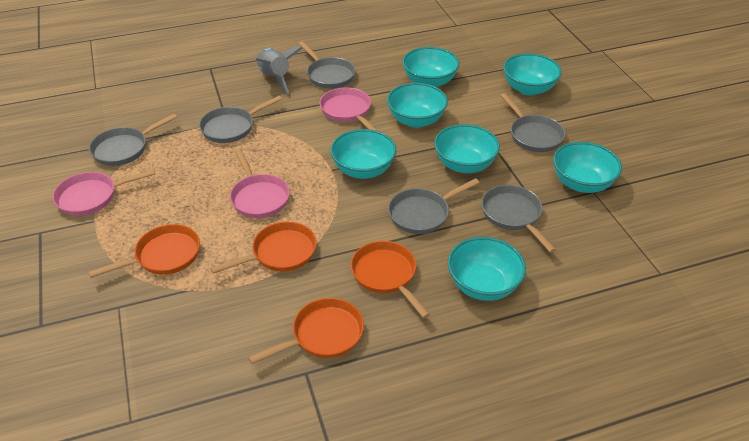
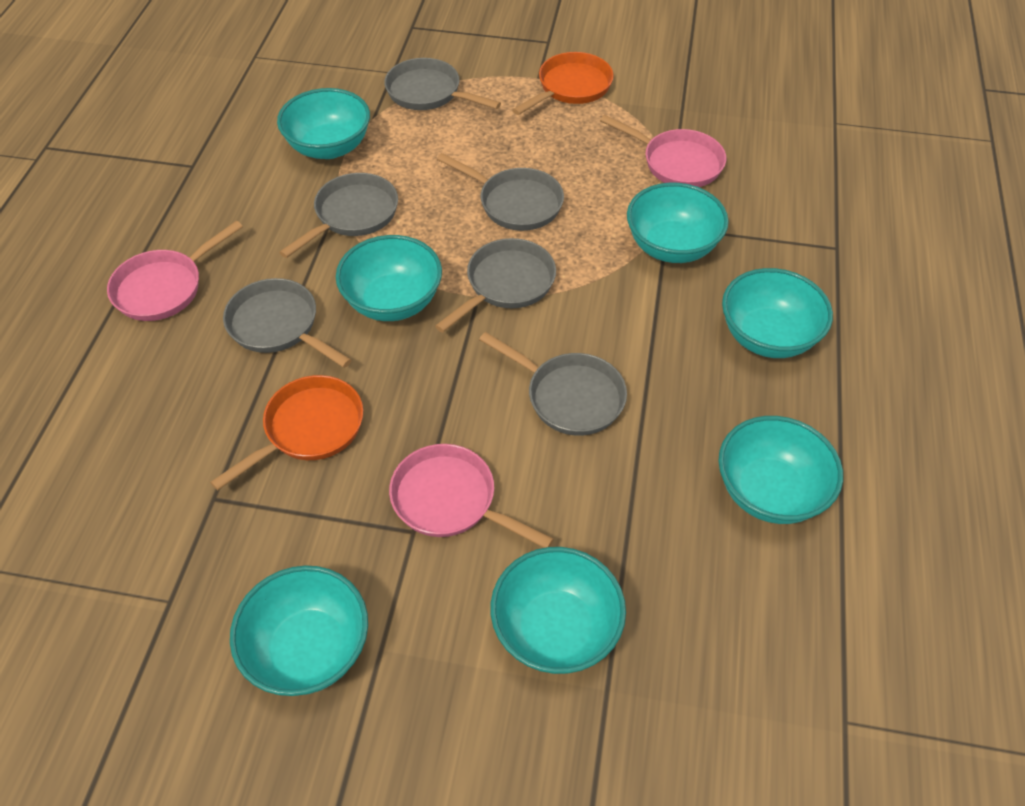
grey rocket: 1 -> 0
orange pan: 4 -> 2

